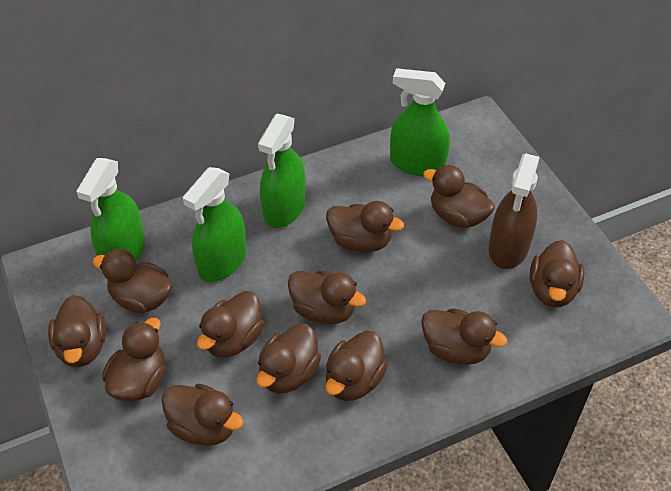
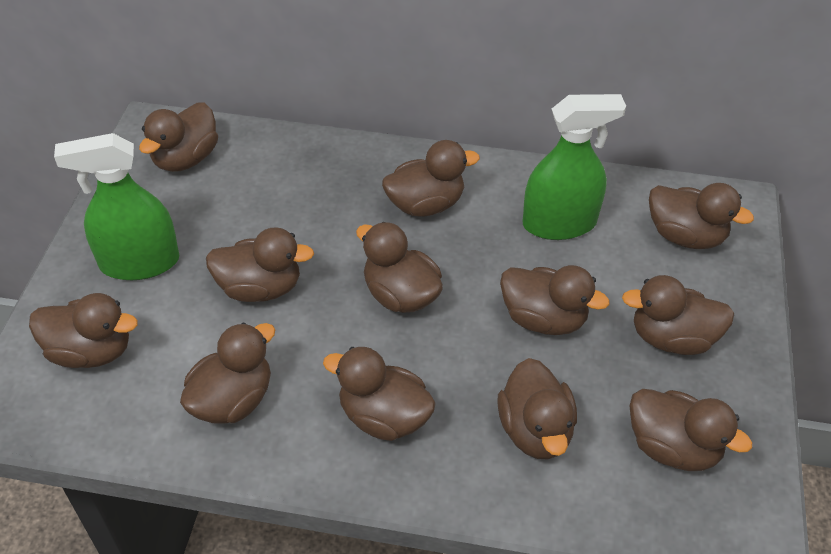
brown spray bottle: 1 -> 0
green spray bottle: 4 -> 2

